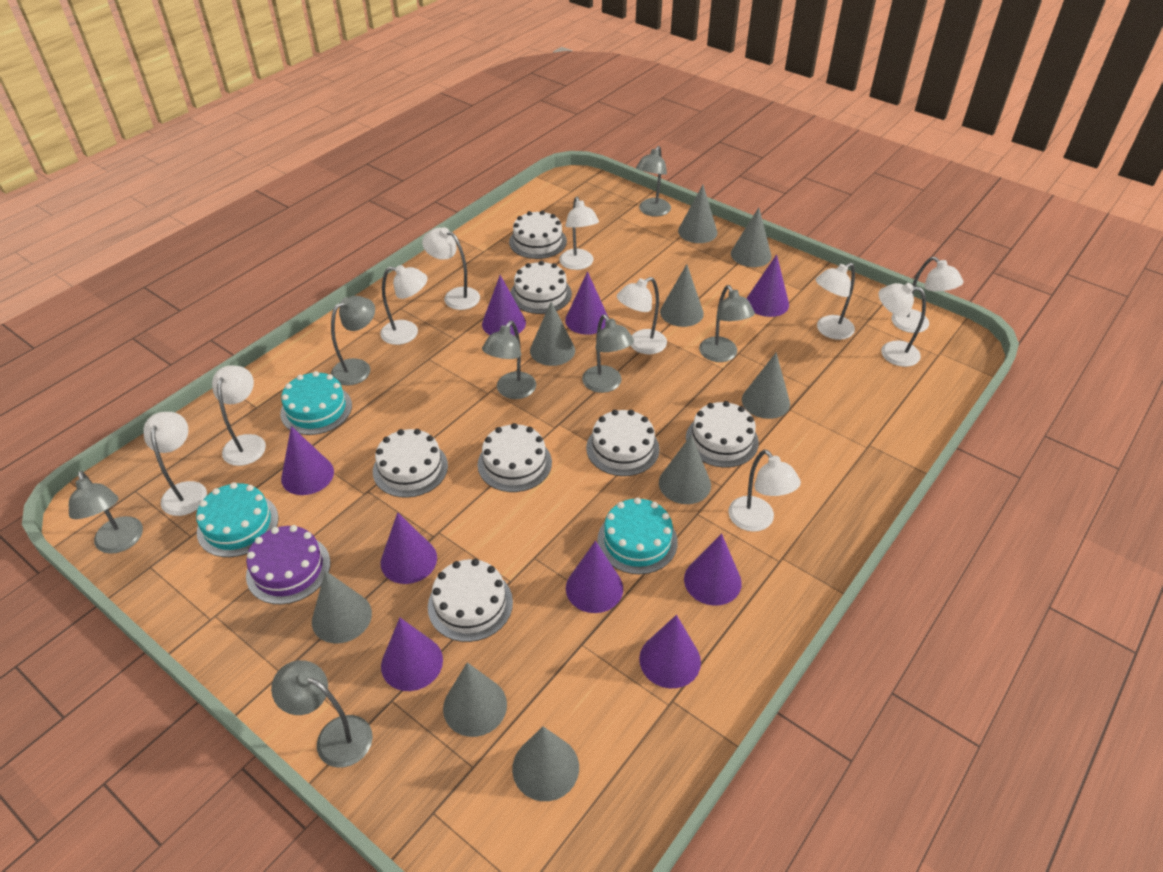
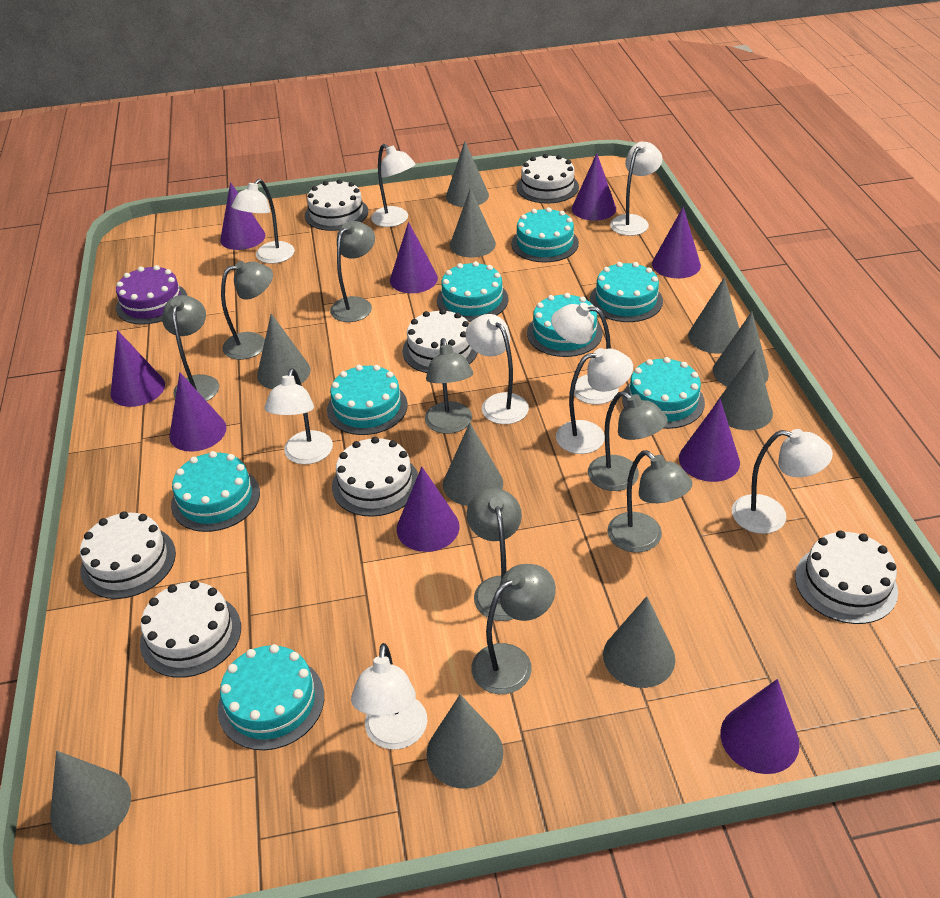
grey cone: 9 -> 10
grey lamp: 7 -> 8
turquoise cake: 3 -> 8
white lamp: 10 -> 9

